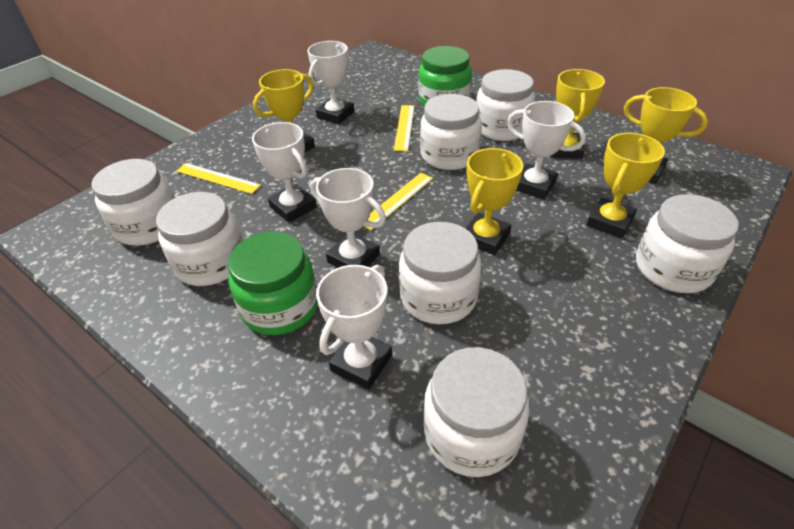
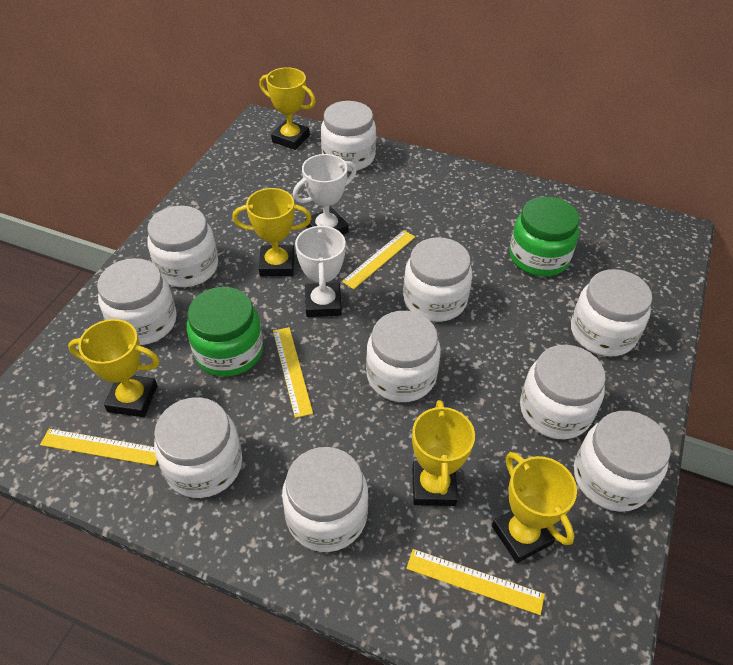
white jar: 7 -> 10
white trophy: 5 -> 2
yellow ruler: 3 -> 4

